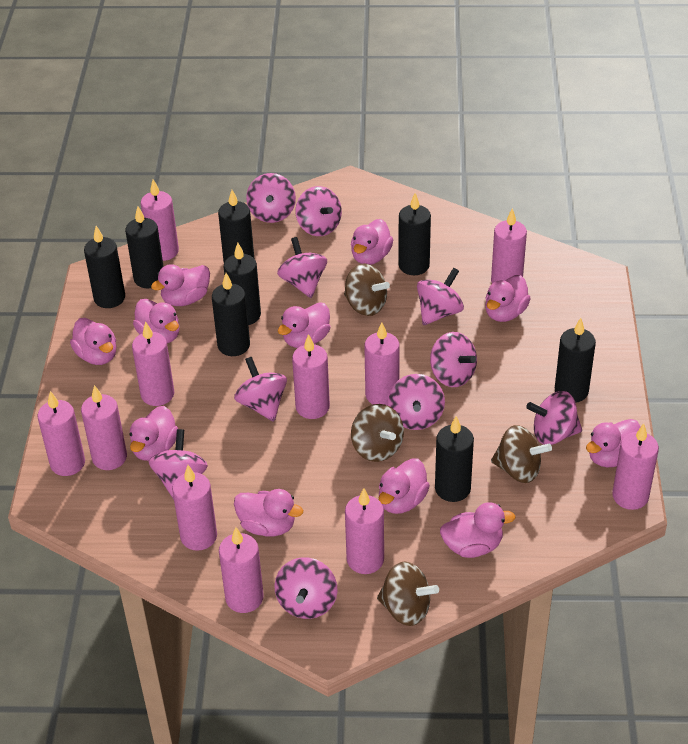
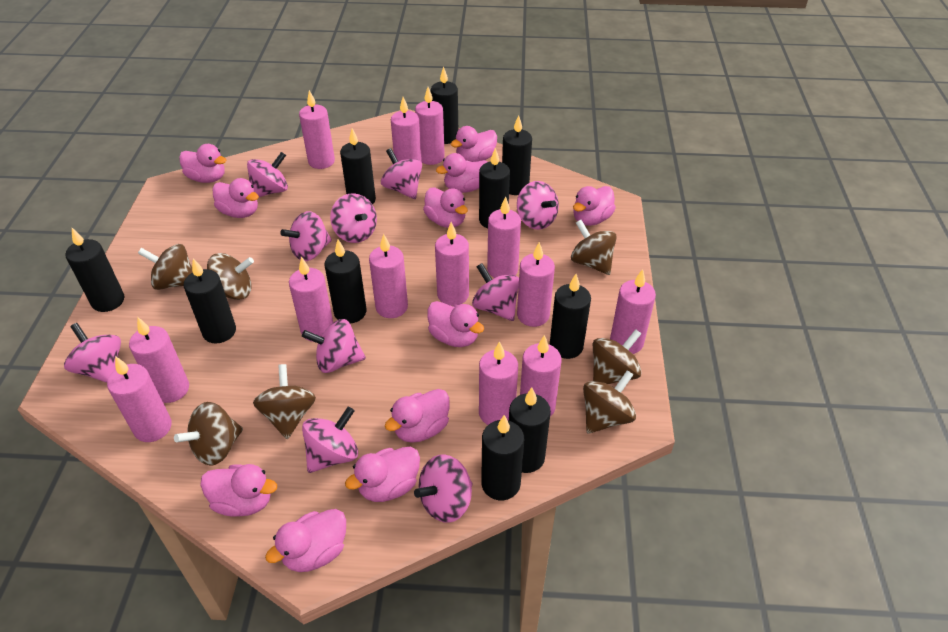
black candle: 8 -> 10
brown spinning top: 4 -> 7
pink candle: 11 -> 13

